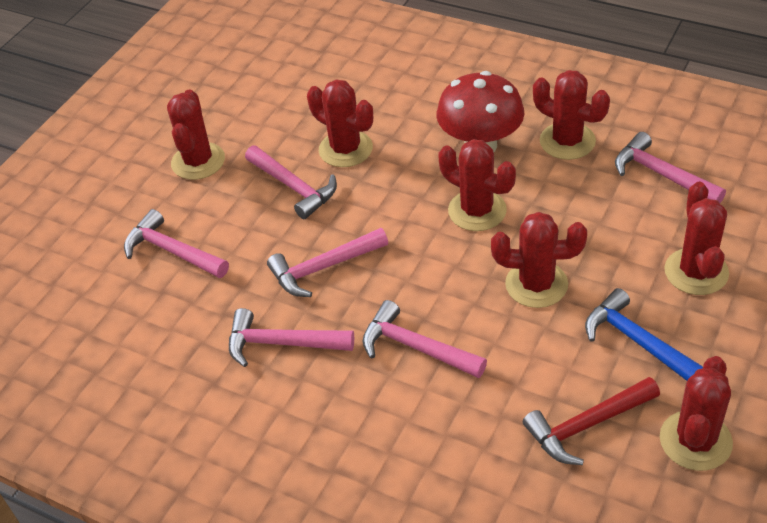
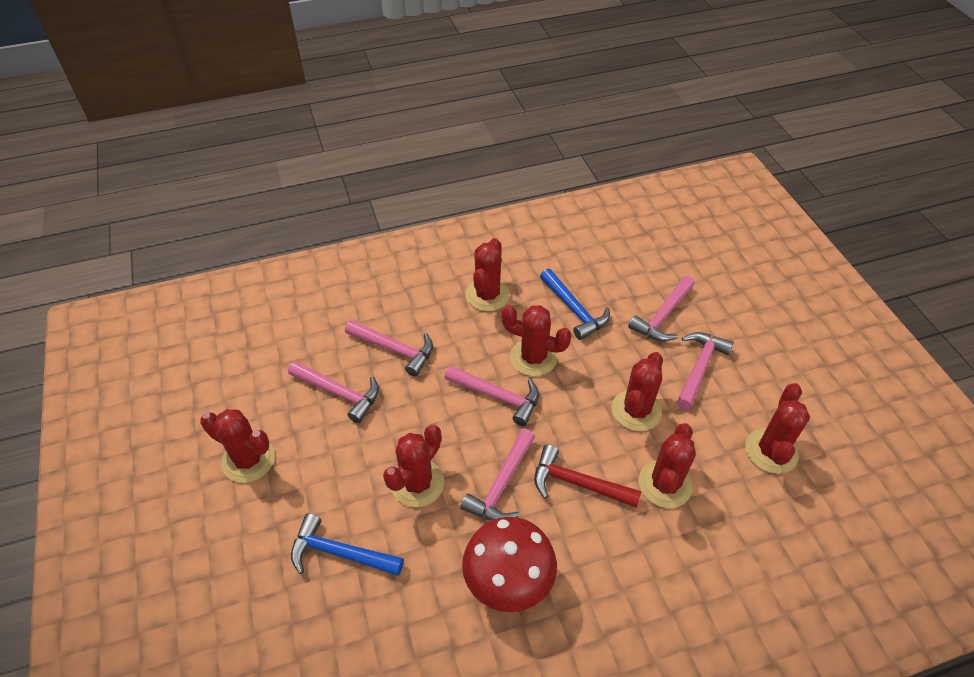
blue hammer: 1 -> 2

